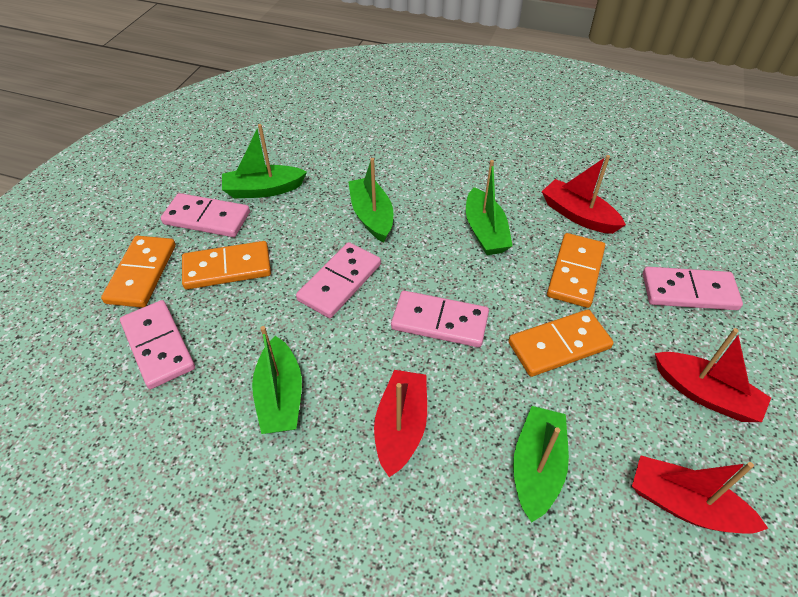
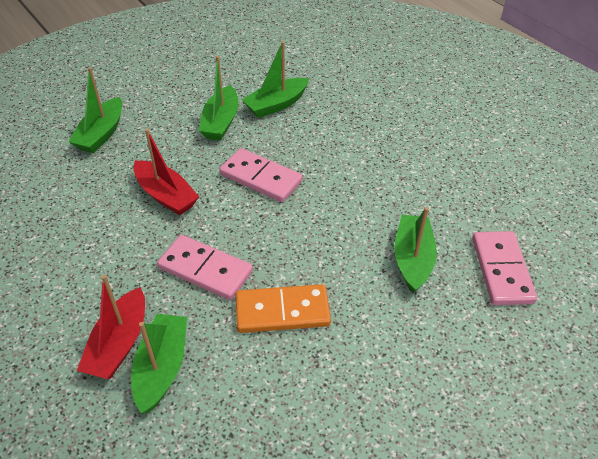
orange domino: 4 -> 1
pink domino: 5 -> 3
red boat: 4 -> 2

